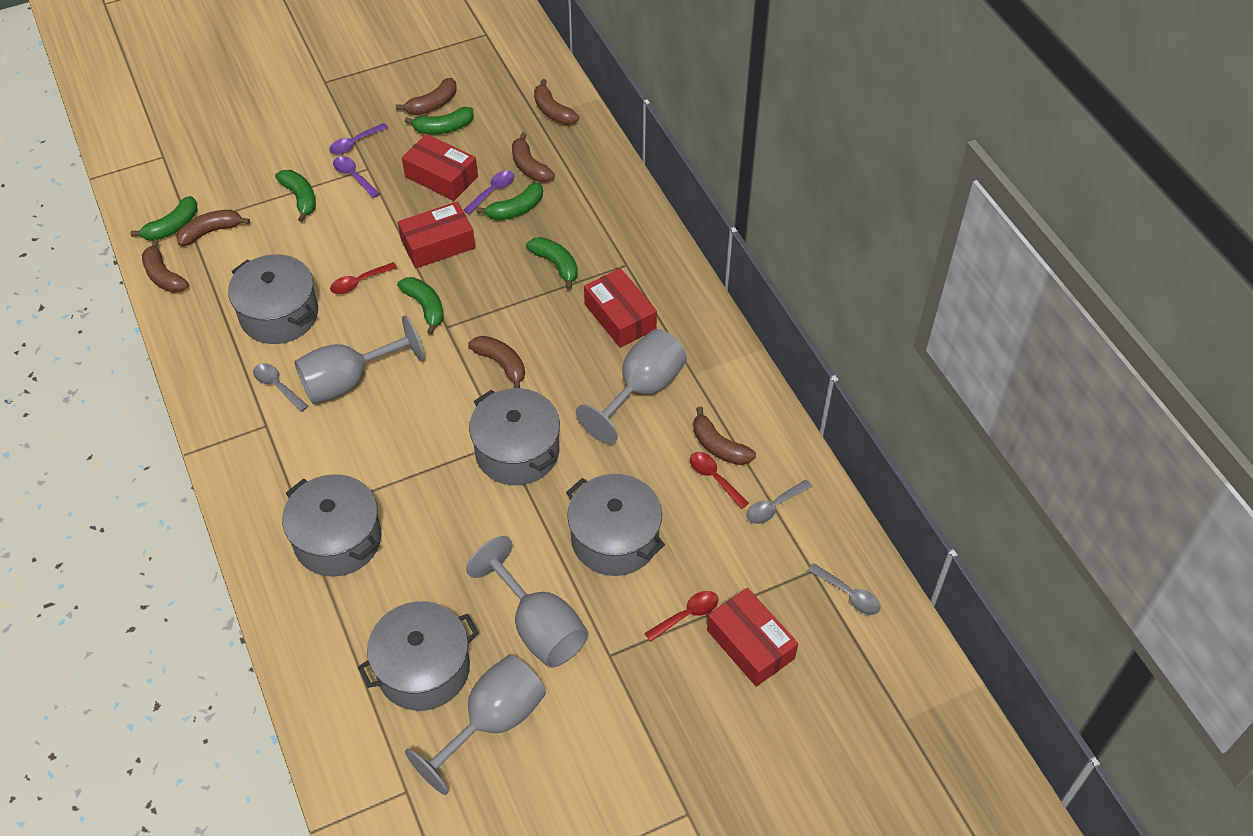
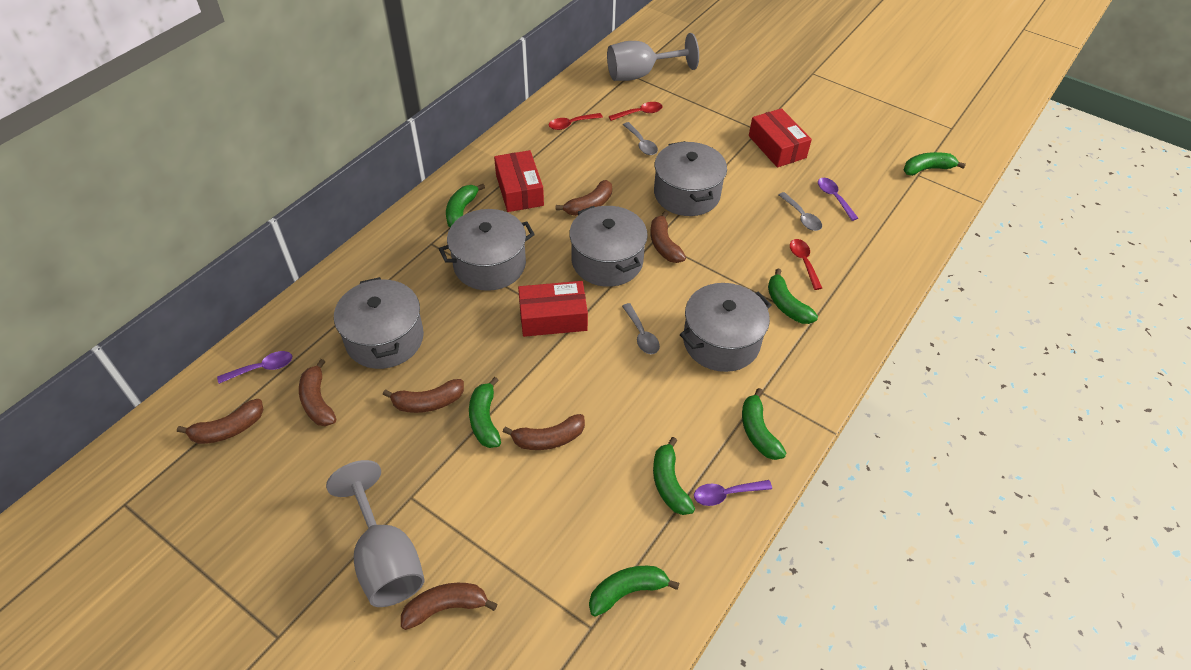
green banana: 6 -> 7
grey goblet: 4 -> 2
red box: 4 -> 3

